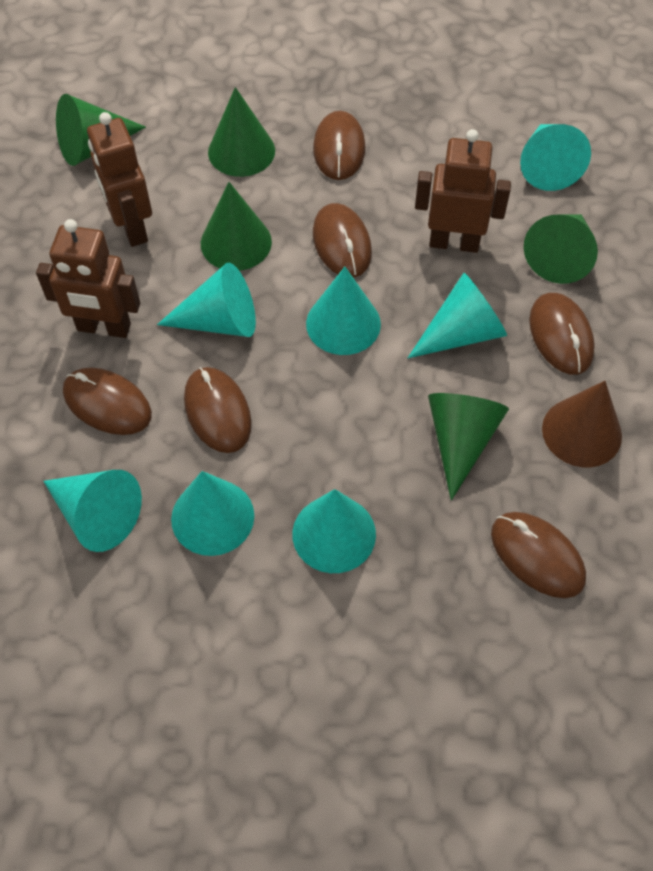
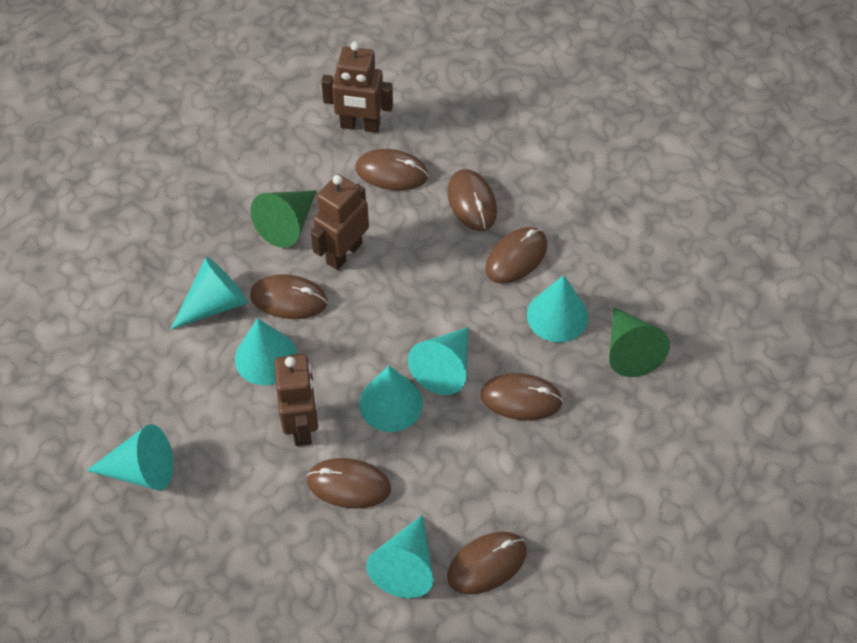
brown cone: 1 -> 0
brown mouse: 6 -> 7
green cone: 5 -> 2

